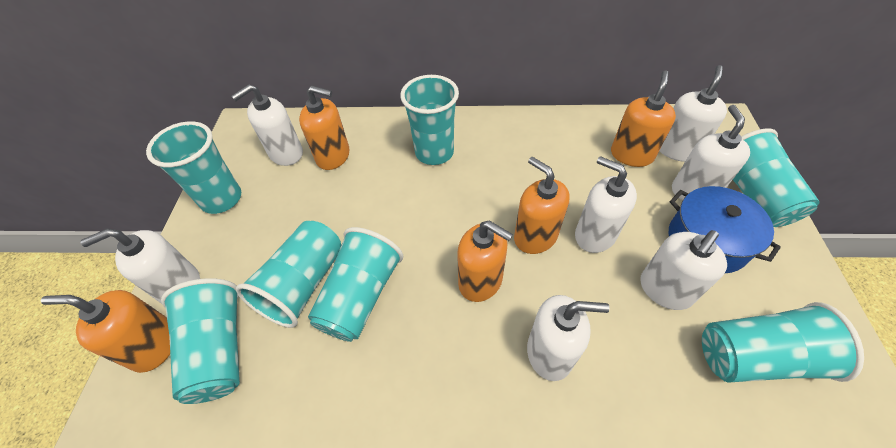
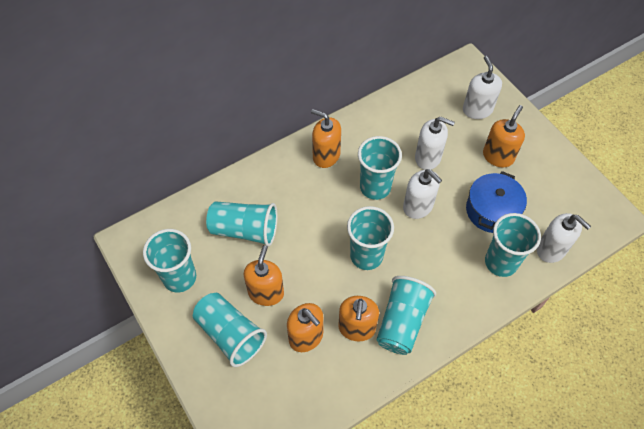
white soap dispenser: 7 -> 4

